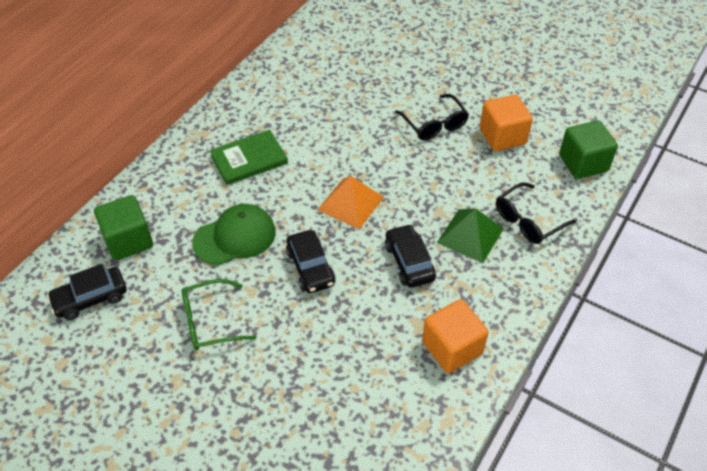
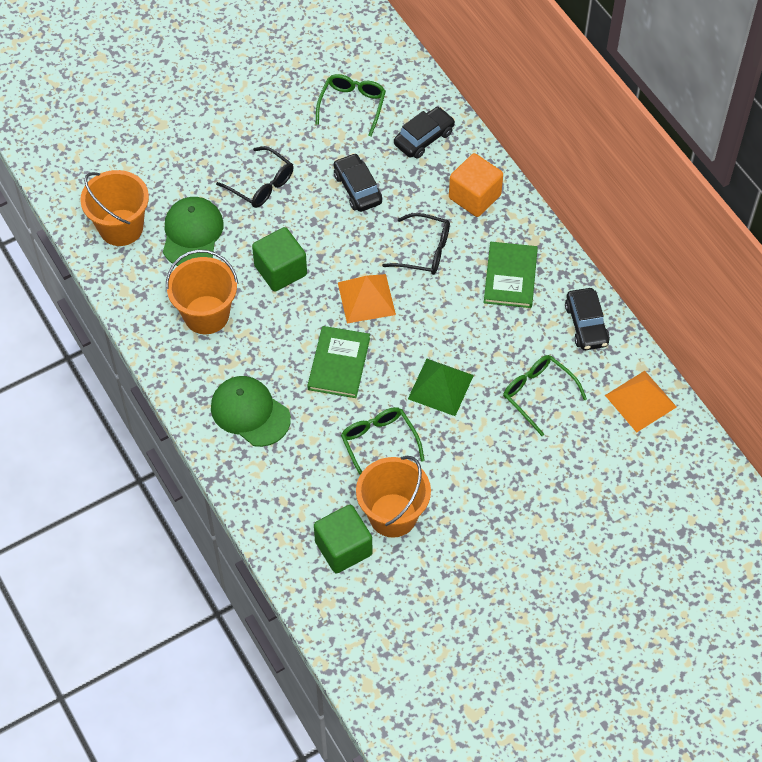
green book: 1 -> 2
green cap: 1 -> 2
green glasses: 1 -> 3
orange bucket: 0 -> 3
orange cube: 2 -> 1
orange pyramid: 1 -> 2

